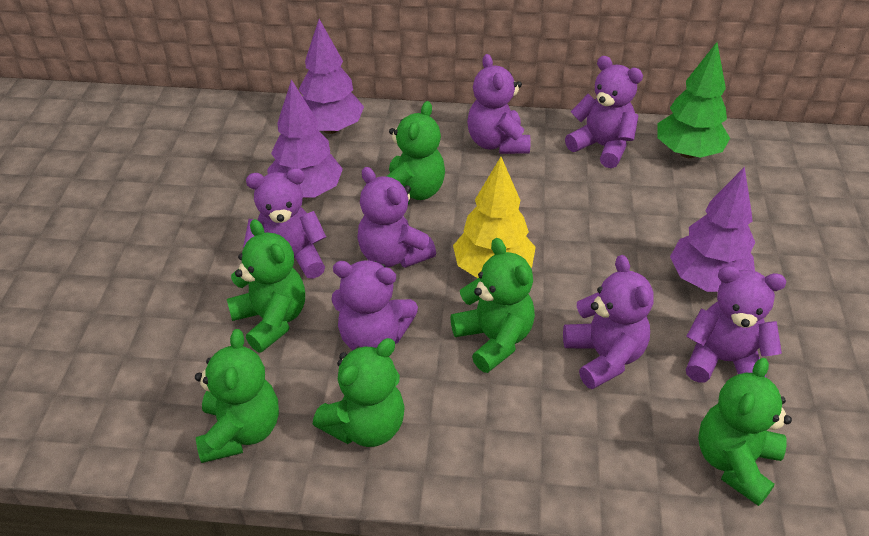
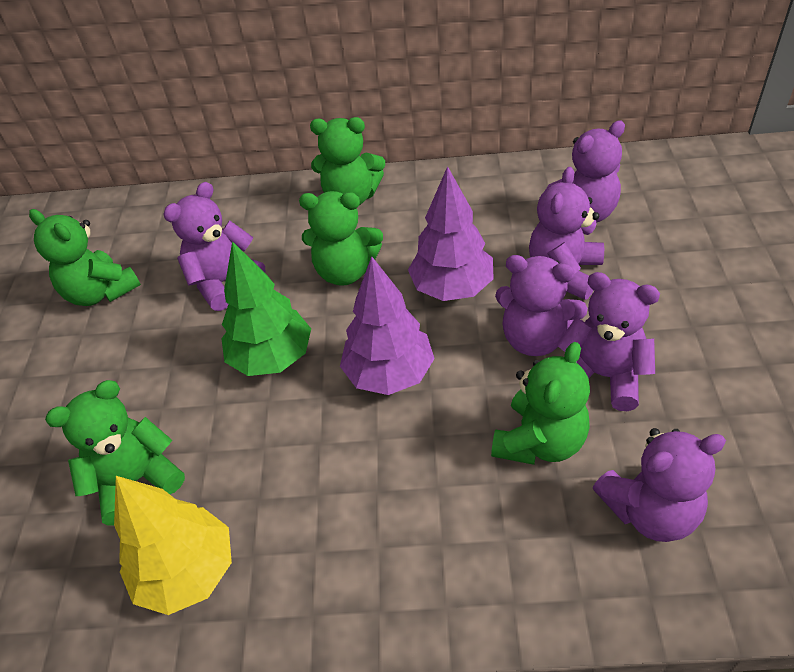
green teddy bear: 6 -> 5
purple teddy bear: 7 -> 6
purple tree: 3 -> 2

